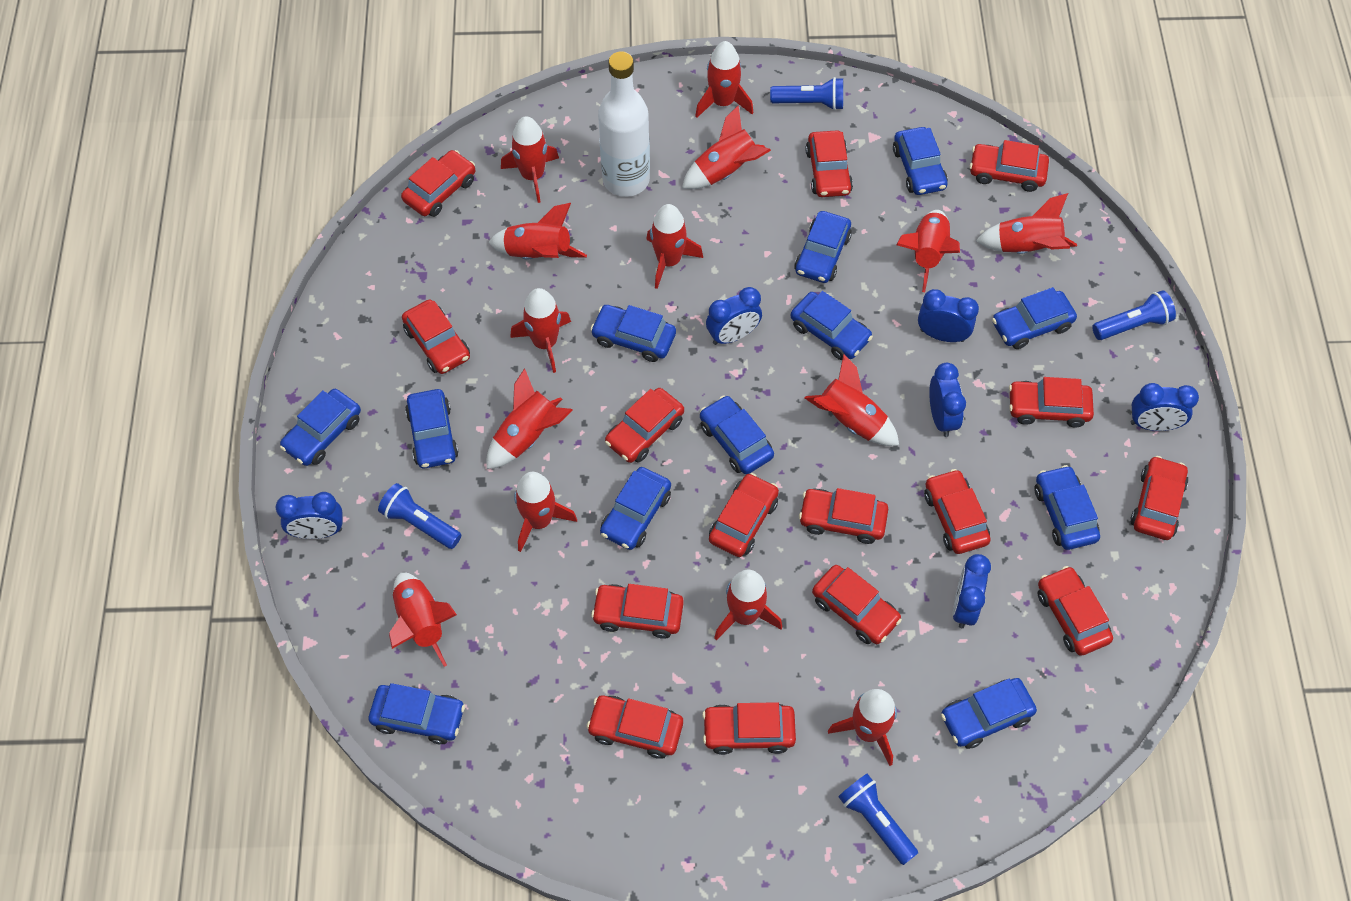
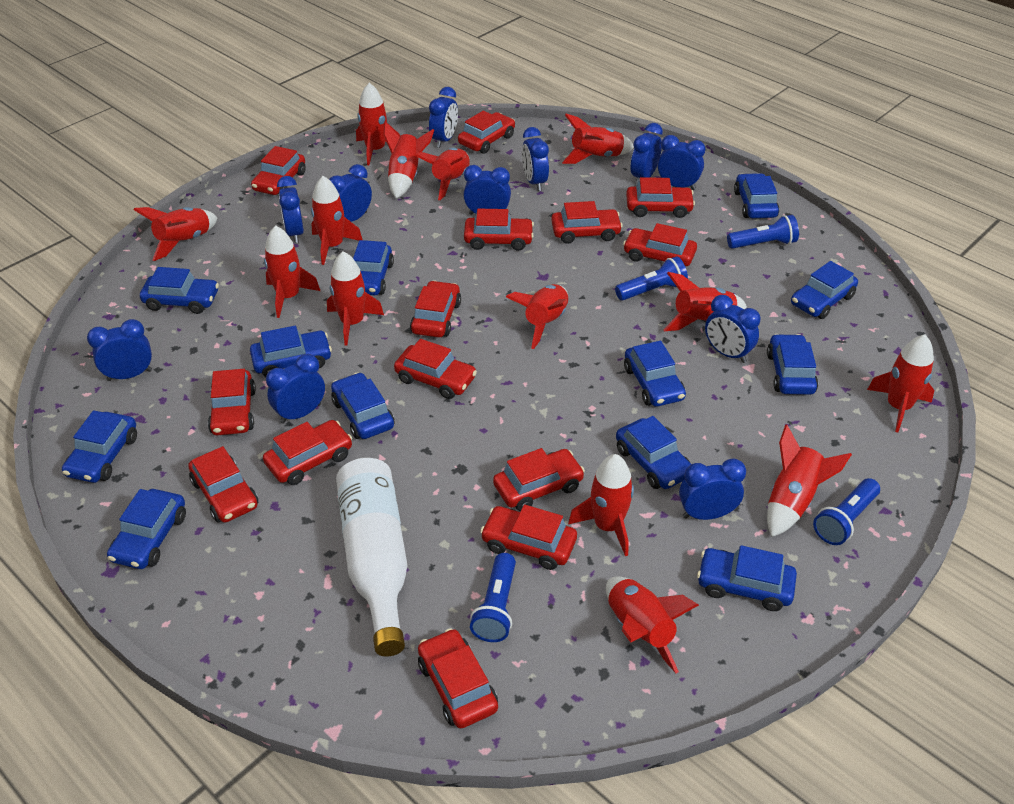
blue clock: 6 -> 11
red car: 15 -> 14

